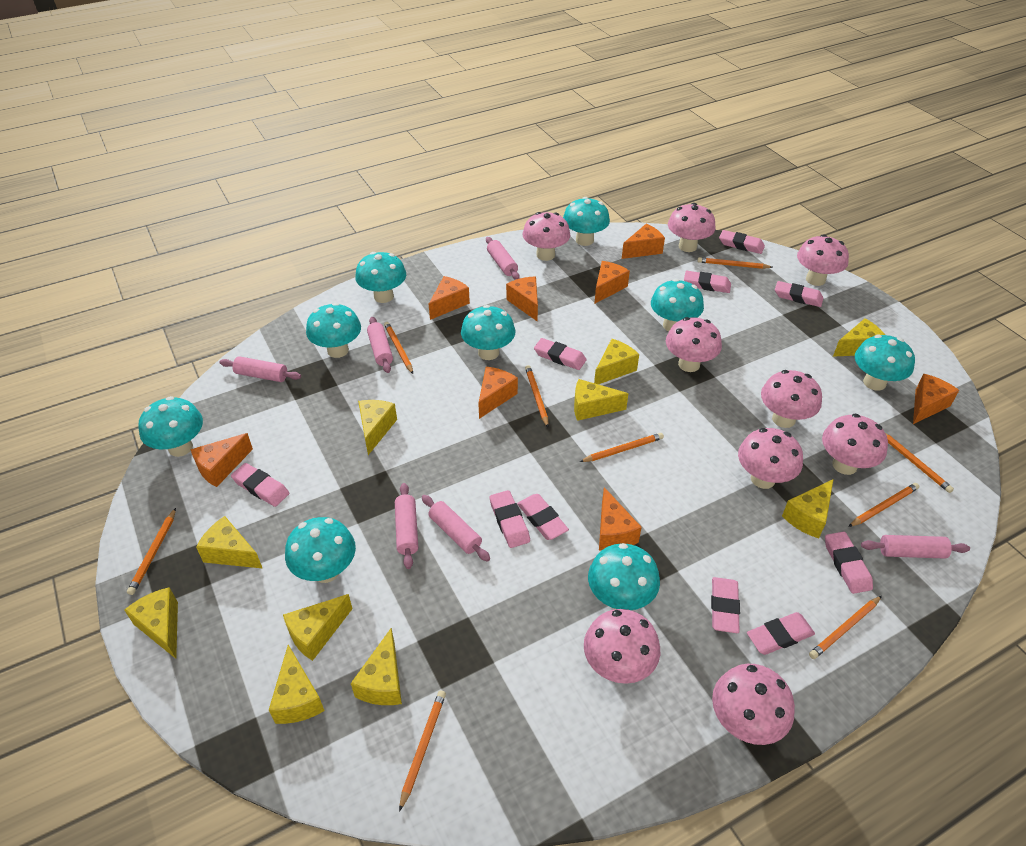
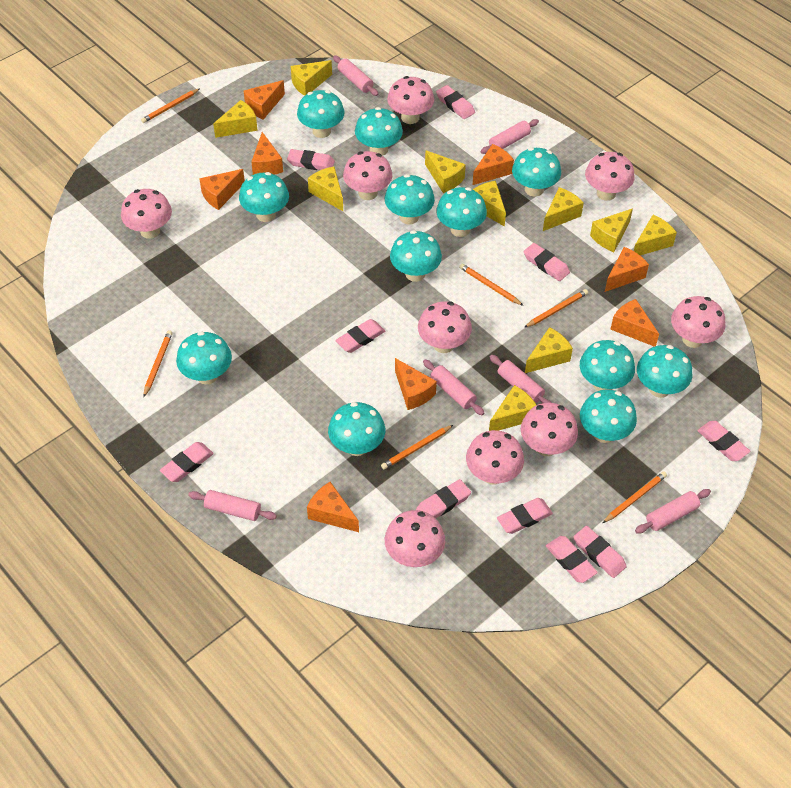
orange pencil: 9 -> 6
turquoise mushroom: 9 -> 12

